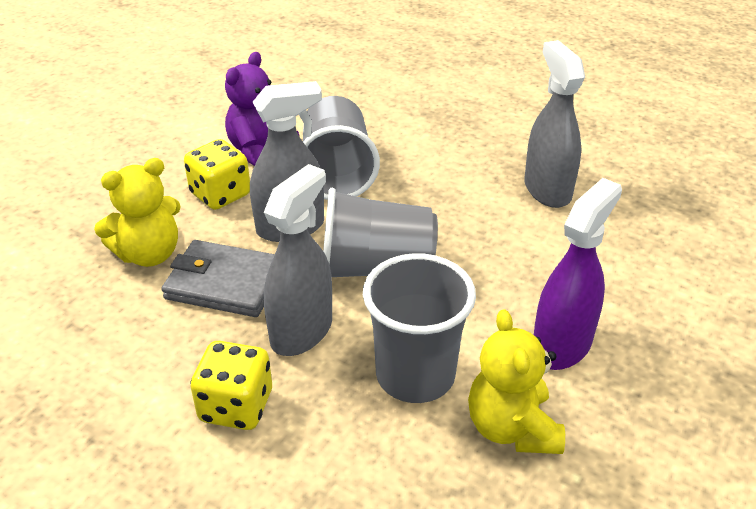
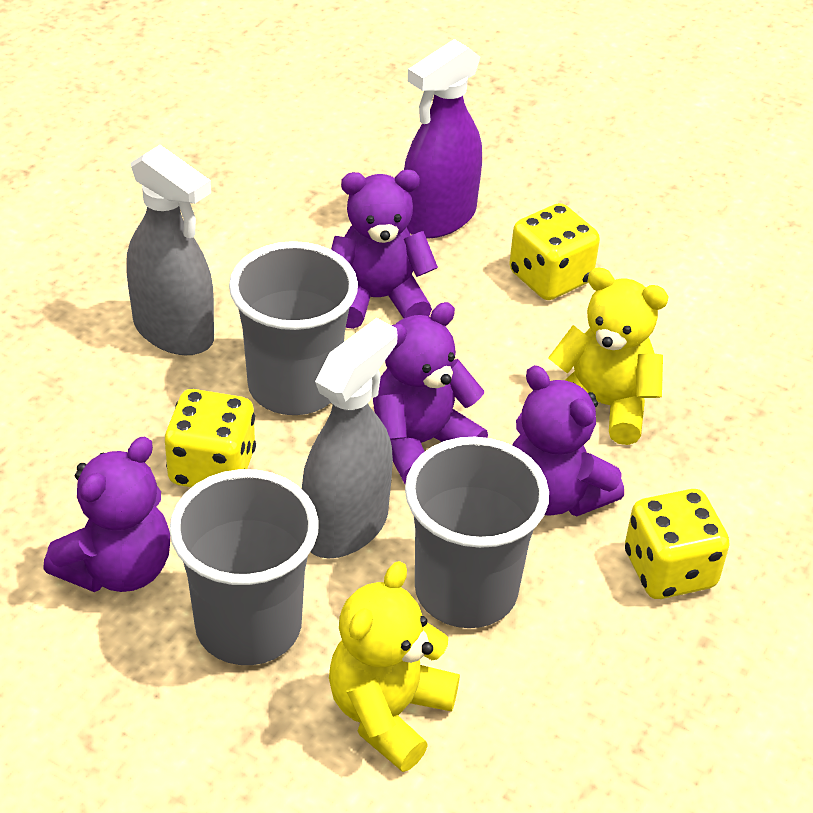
grey spray bottle: 3 -> 2
grey wallet: 1 -> 0
purple teddy bear: 1 -> 4
yellow dice: 2 -> 3

